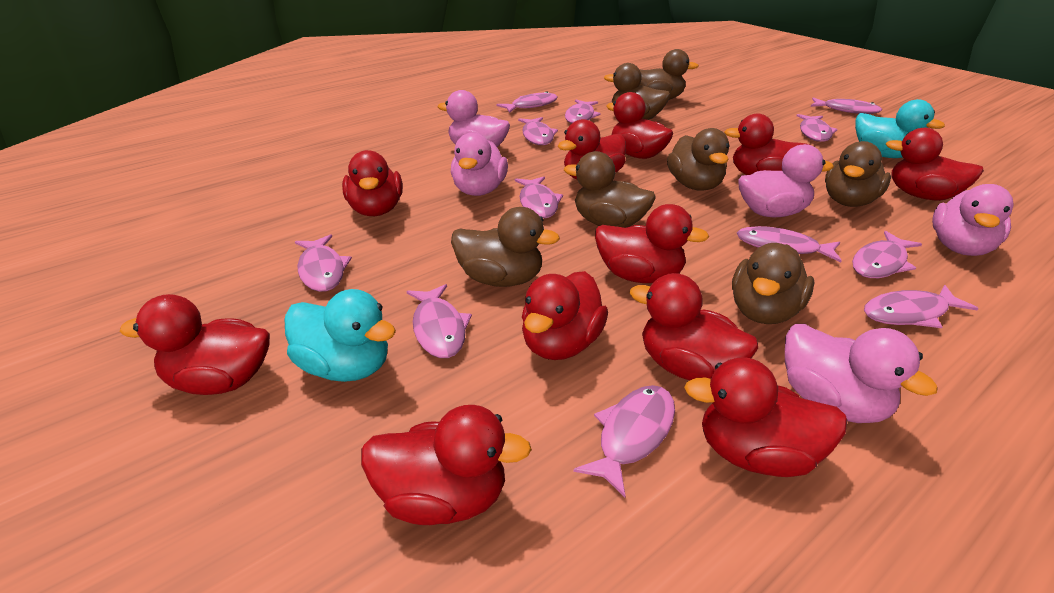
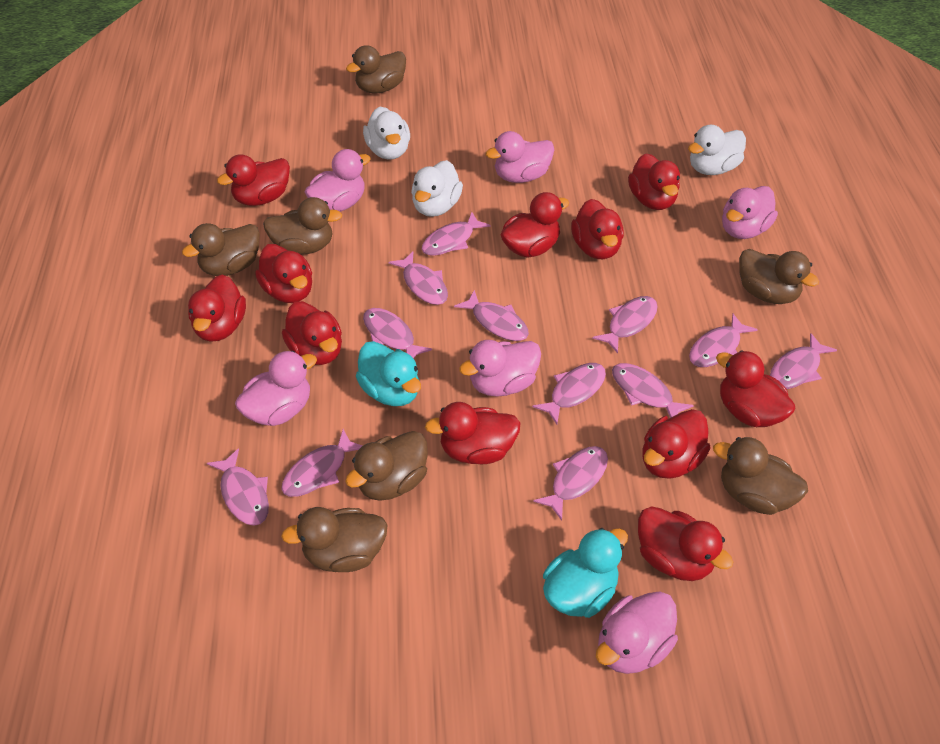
pink duck: 5 -> 6
white duck: 0 -> 3

